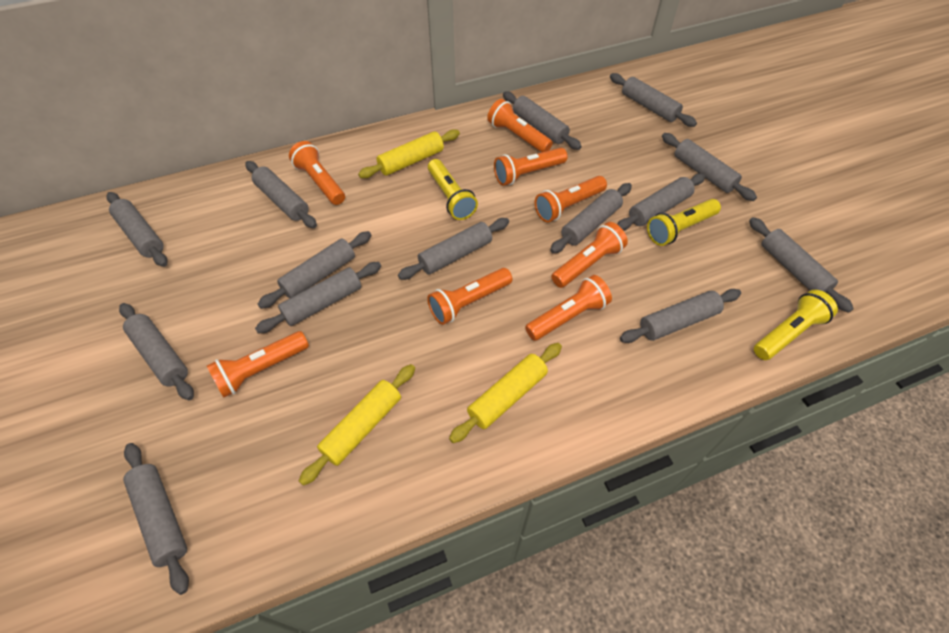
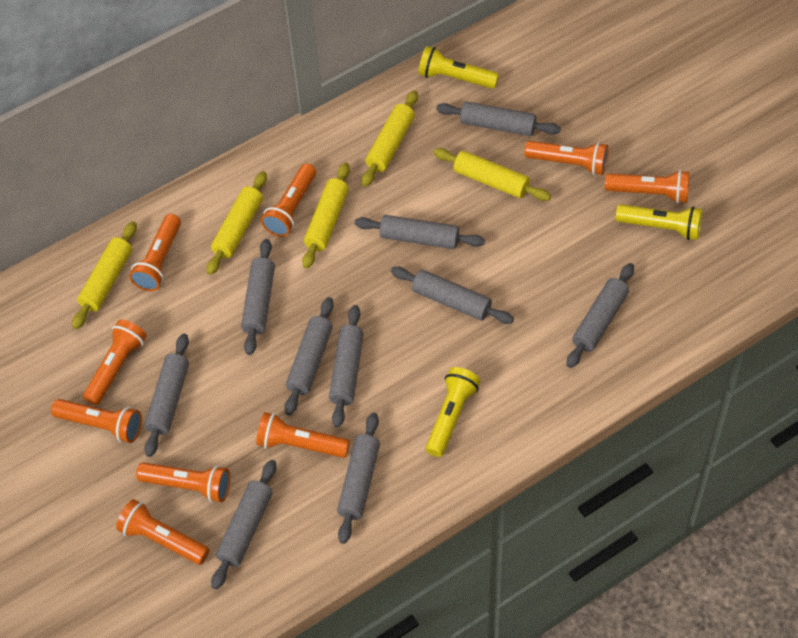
grey rolling pin: 14 -> 10
orange flashlight: 8 -> 9
yellow rolling pin: 3 -> 5

